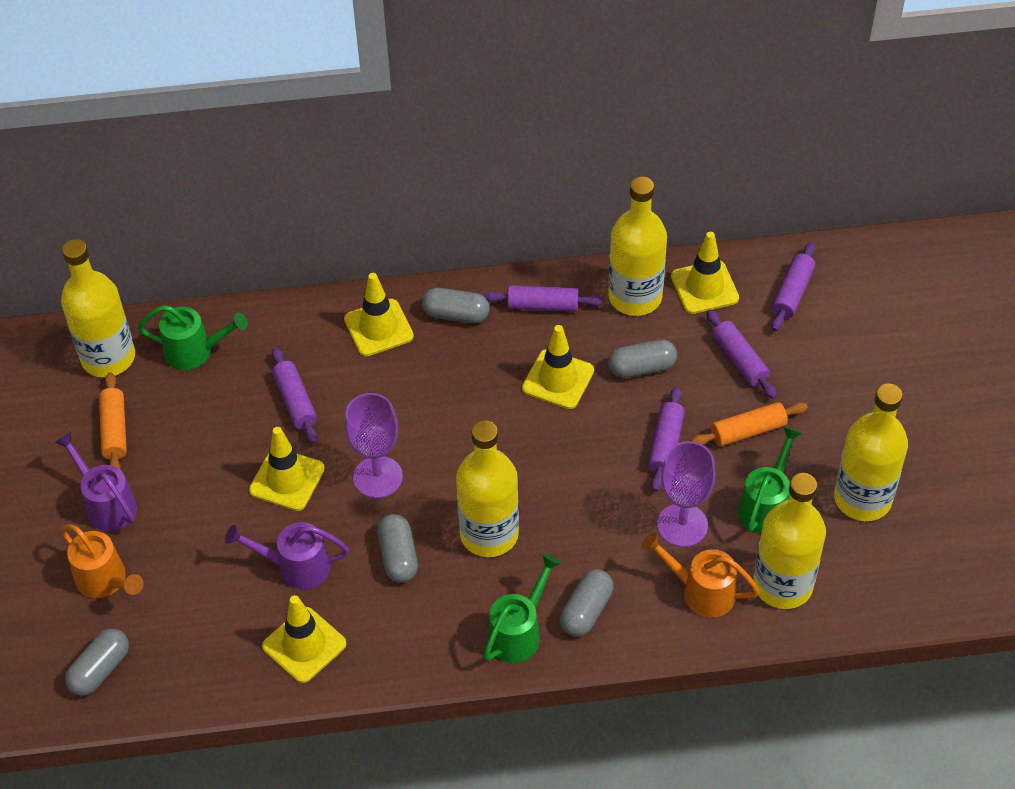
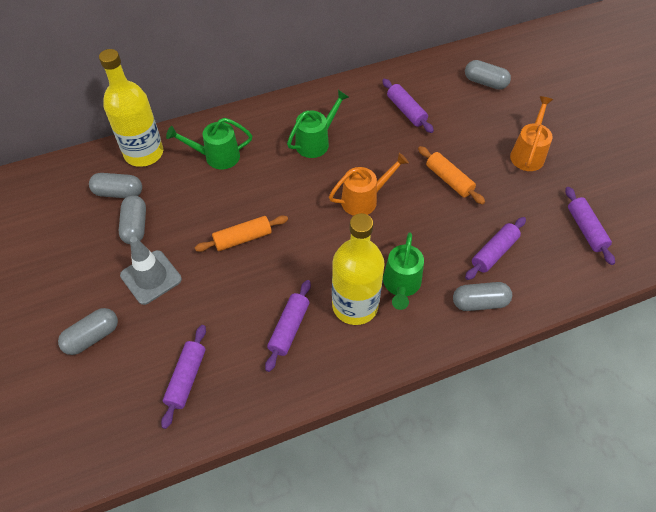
grey traffic cone: 0 -> 1
purple goblet: 2 -> 0
purple watering can: 2 -> 0
yellow bottle: 5 -> 2
yellow traffic cone: 5 -> 0

